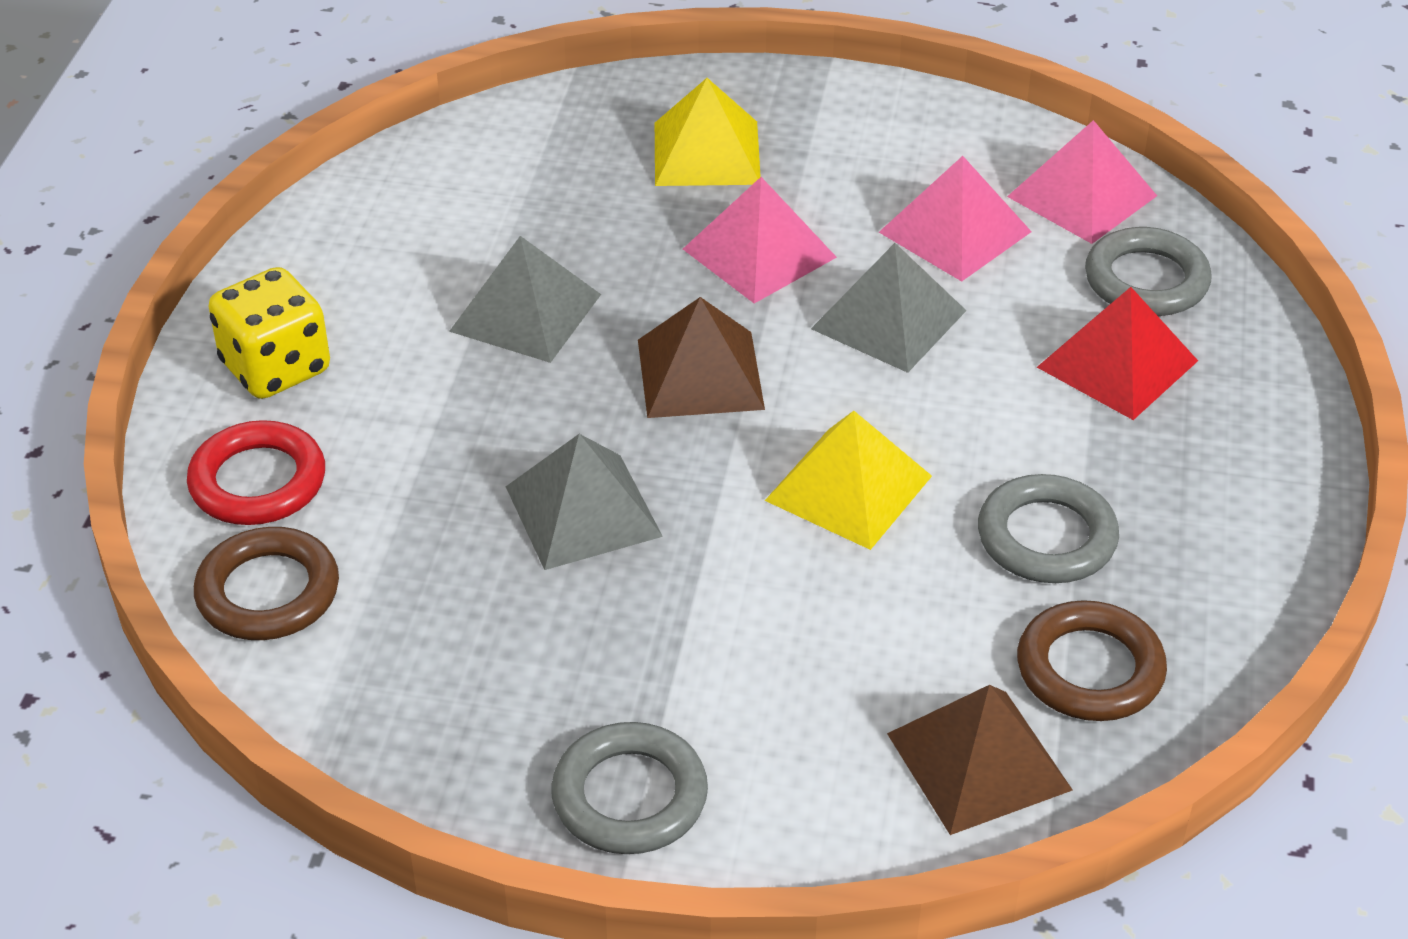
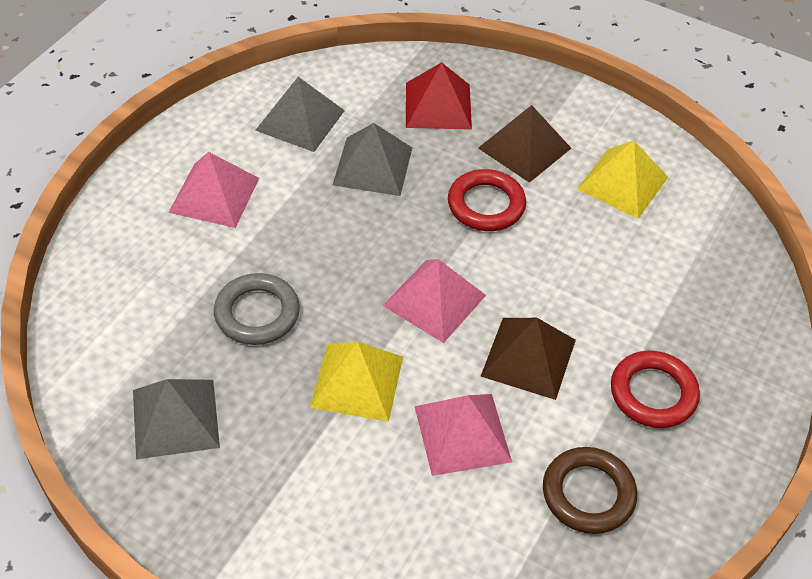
brown ring: 2 -> 1
grey ring: 3 -> 1
red ring: 1 -> 2
yellow dice: 1 -> 0

